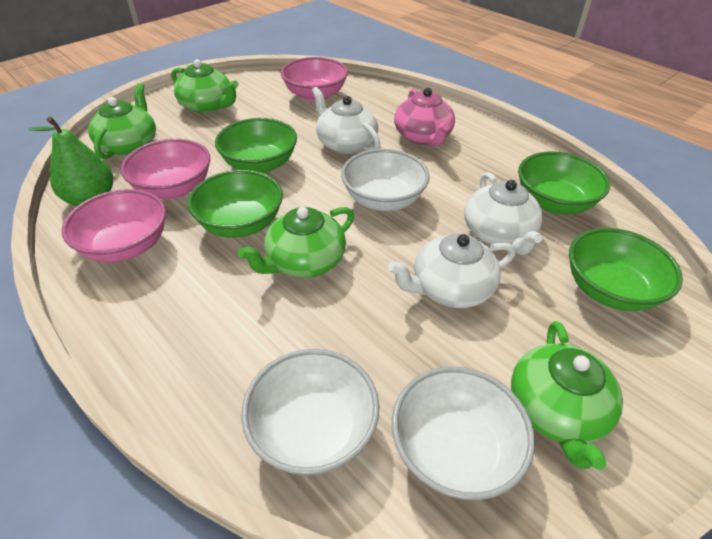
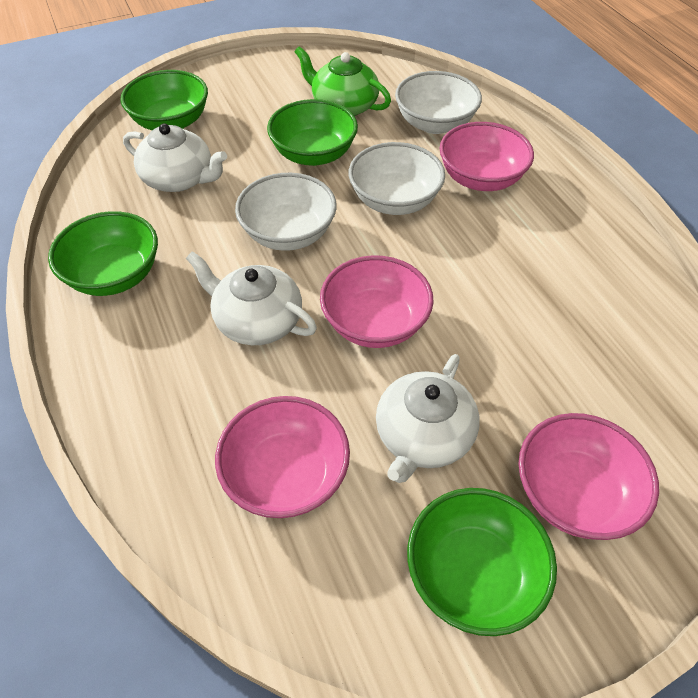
green pear: 1 -> 0
green teapot: 4 -> 1
pink bowl: 3 -> 4
pink teapot: 1 -> 0

